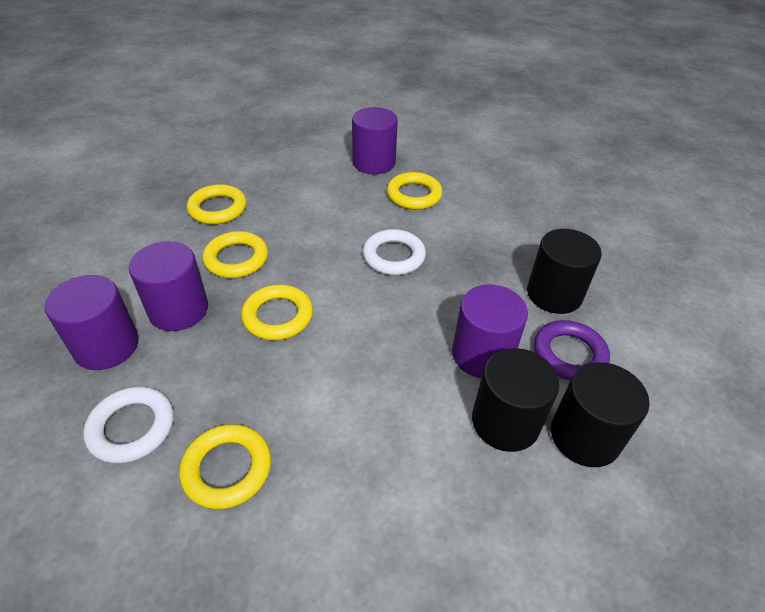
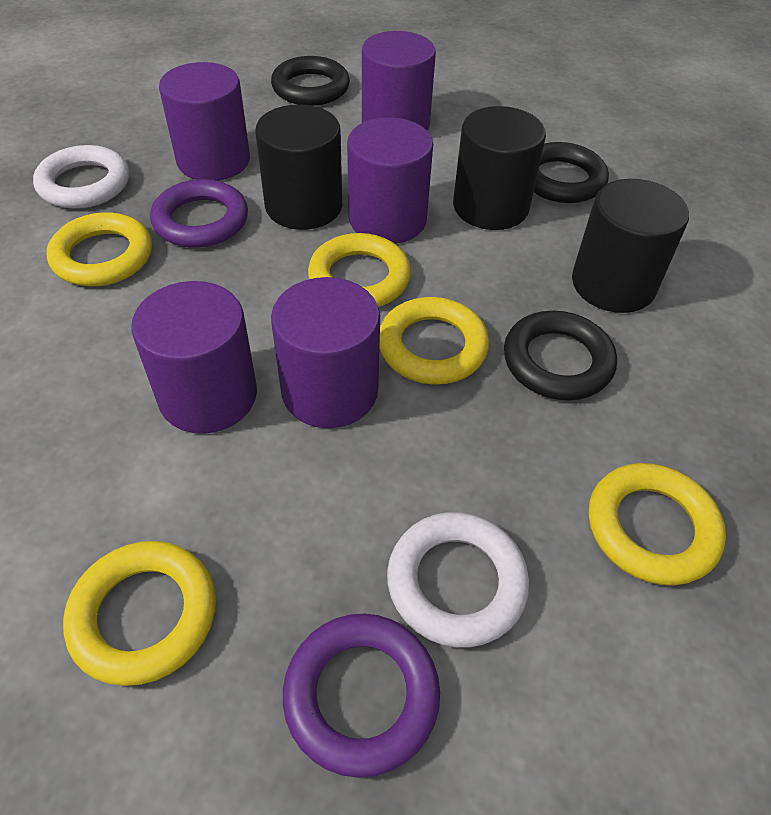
black ring: 0 -> 3
purple cylinder: 4 -> 5
purple ring: 1 -> 2

